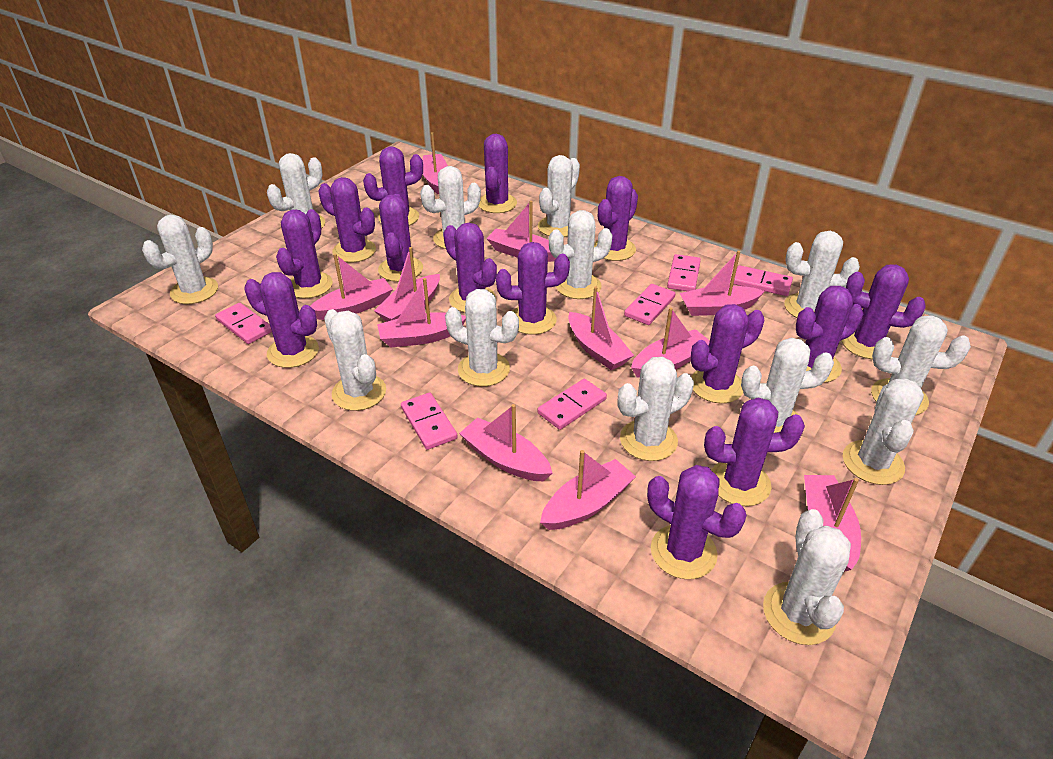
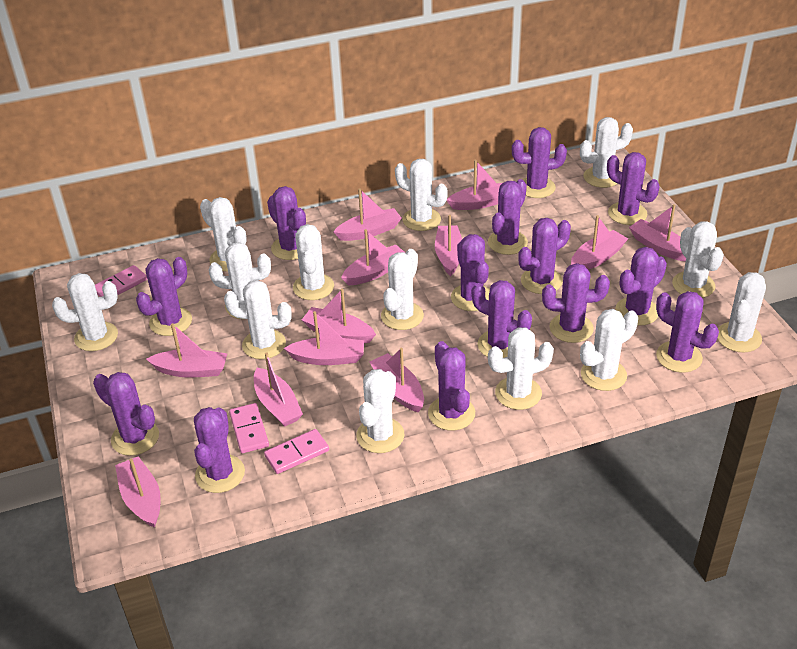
pink boat: 11 -> 12
pink domino: 6 -> 3

